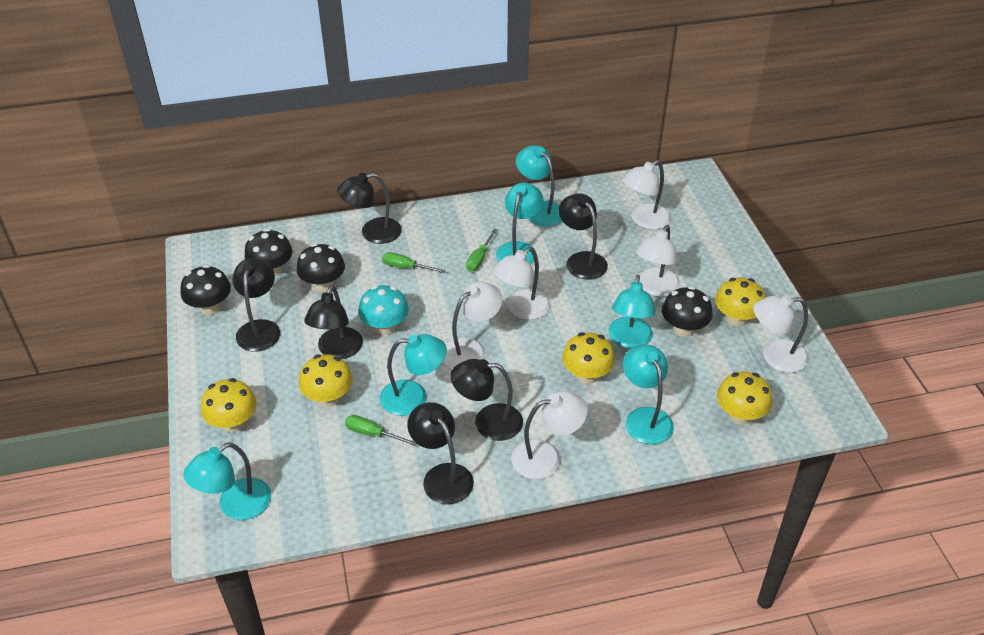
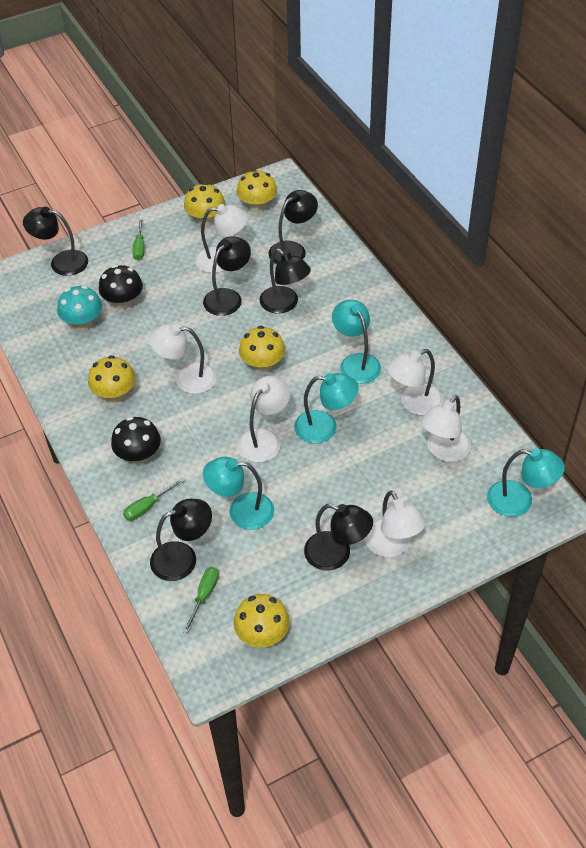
black mushroom: 4 -> 2
turquoise lamp: 6 -> 4

